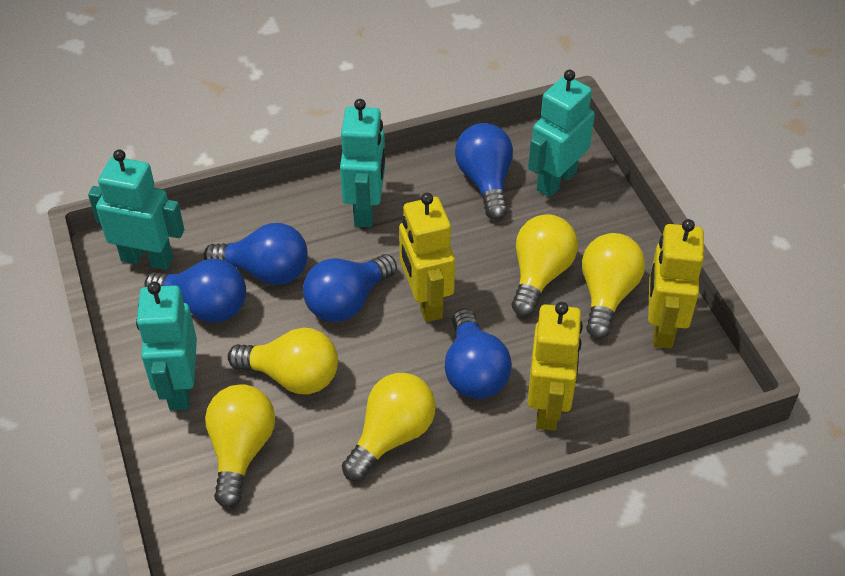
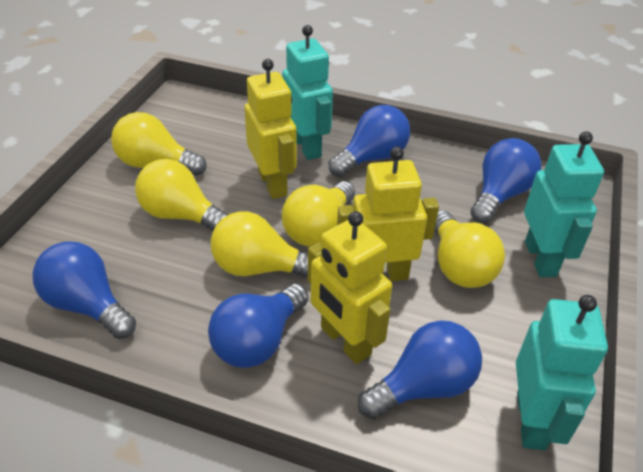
turquoise robot: 4 -> 3

